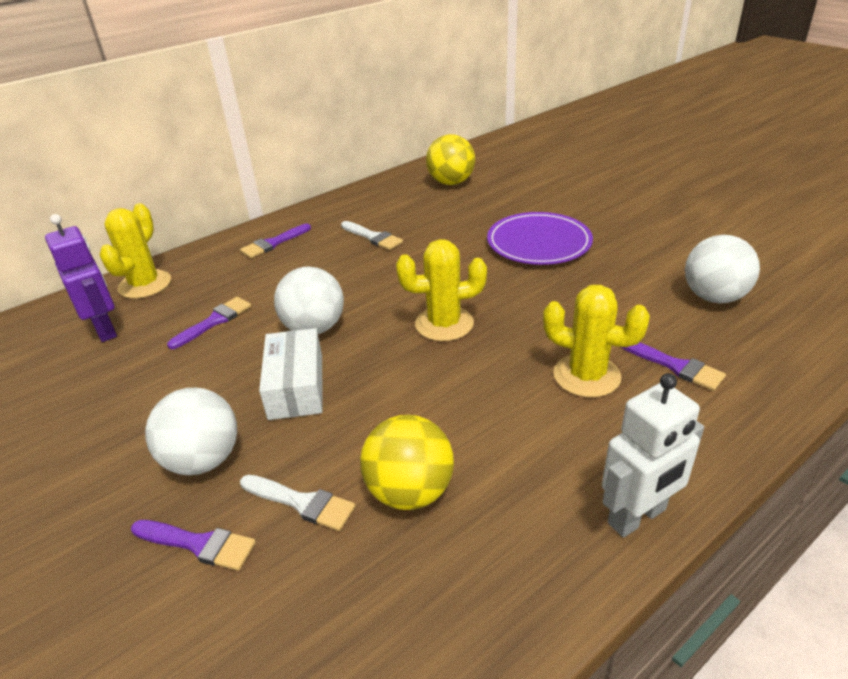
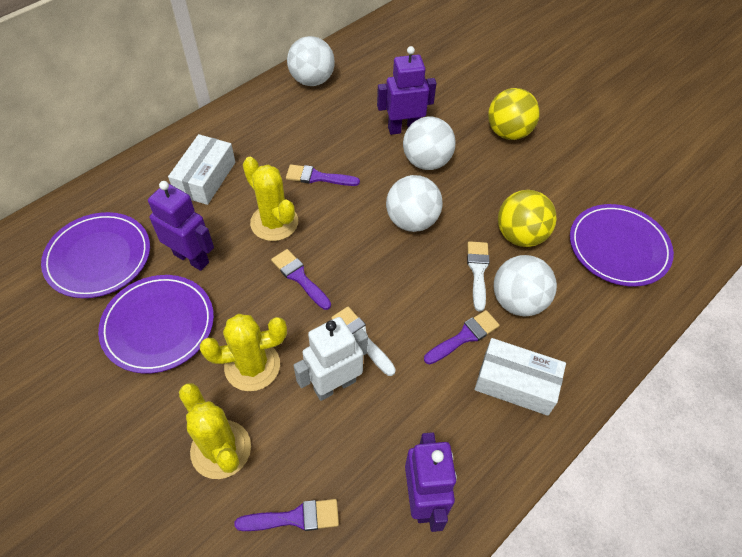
purple plate: 1 -> 3
purple robot: 1 -> 3
white ball: 3 -> 4
white box: 1 -> 2

